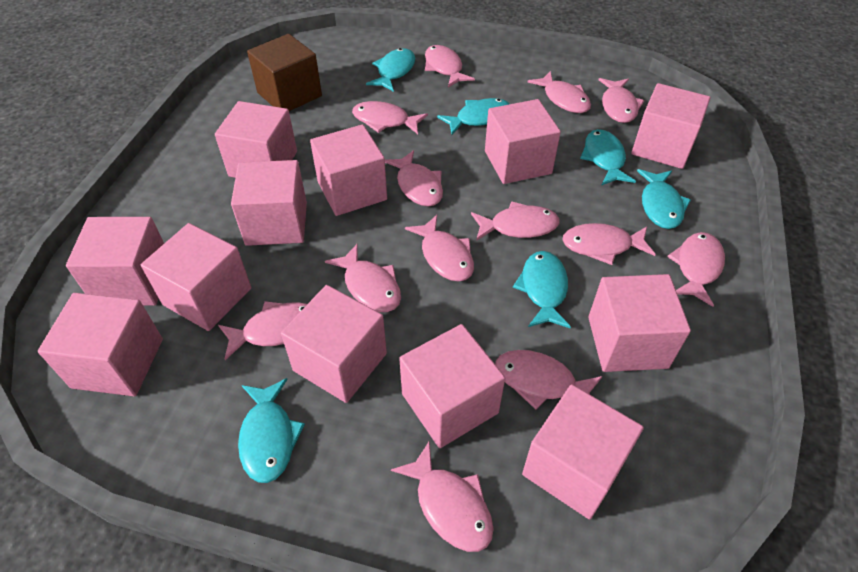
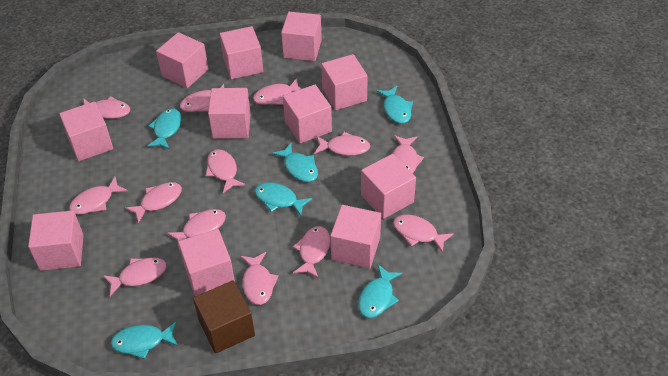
pink cube: 12 -> 11

